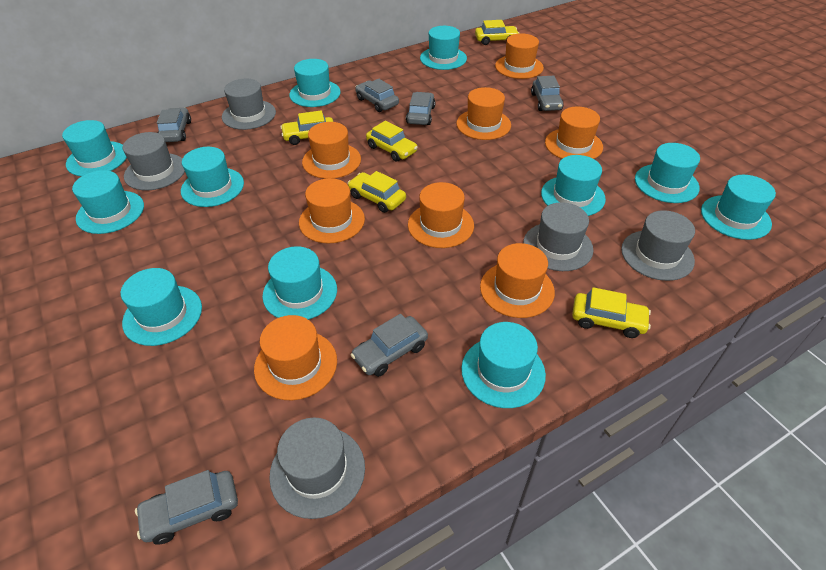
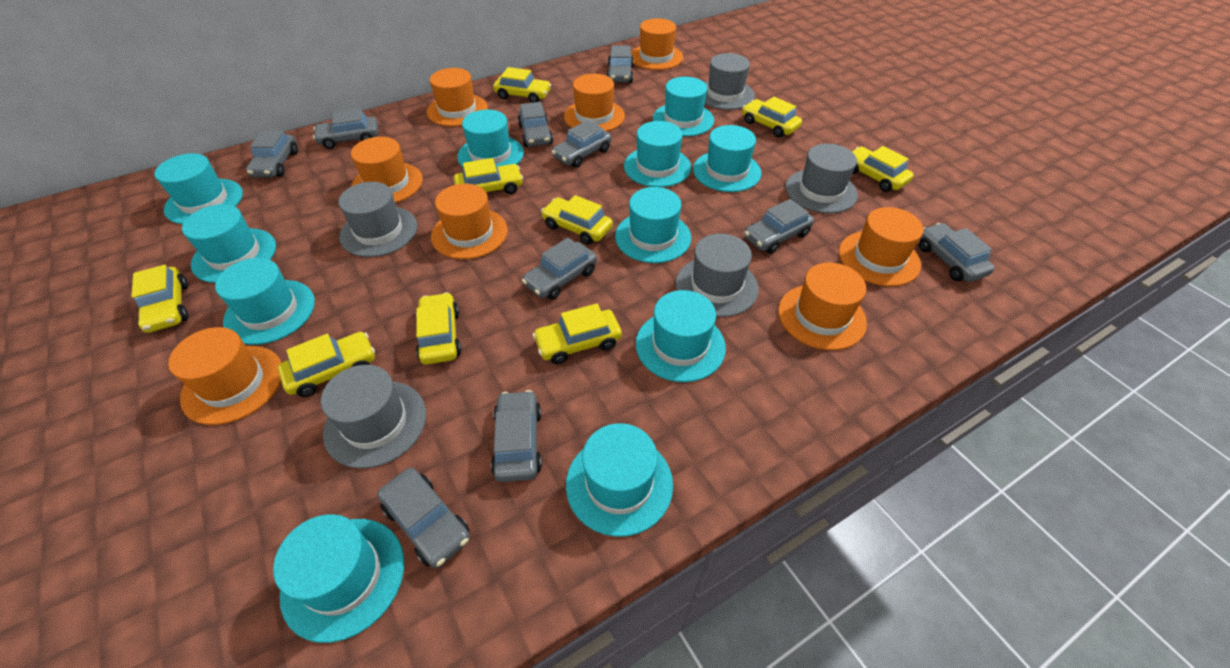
grey car: 6 -> 10
yellow car: 5 -> 9

